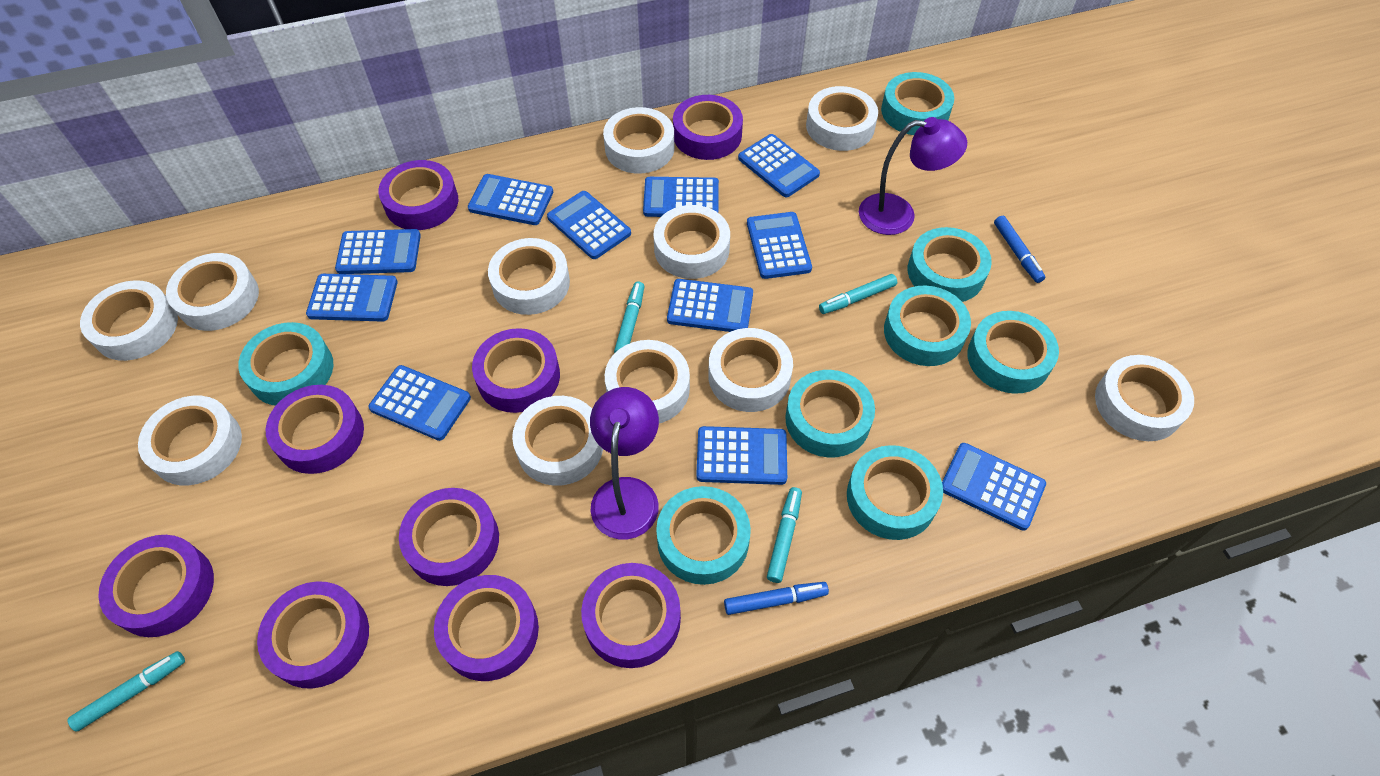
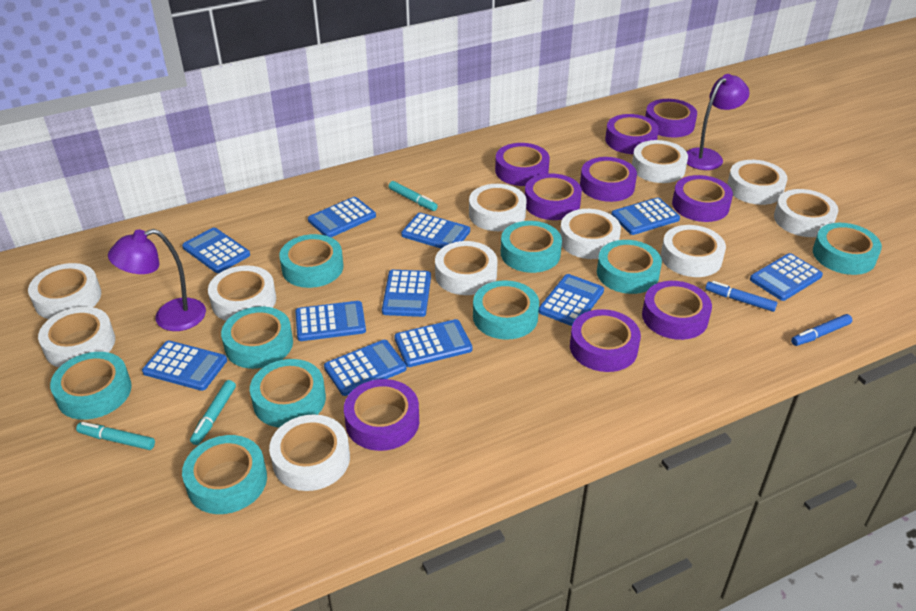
turquoise marker: 4 -> 3
turquoise tape: 8 -> 9

